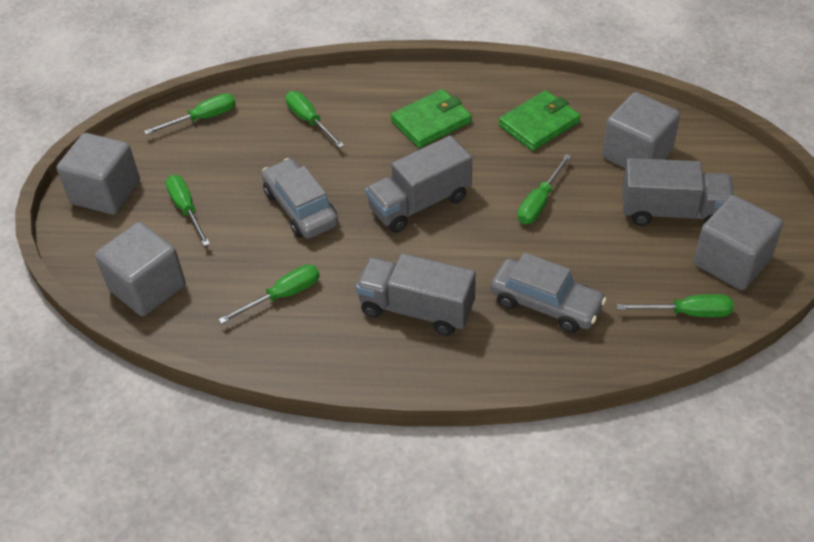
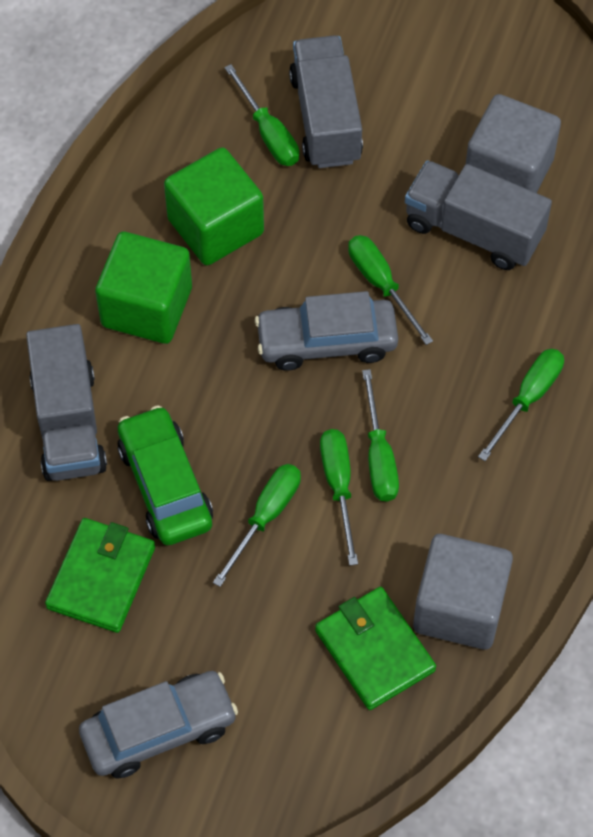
green car: 0 -> 1
green cube: 0 -> 2
grey cube: 4 -> 2

